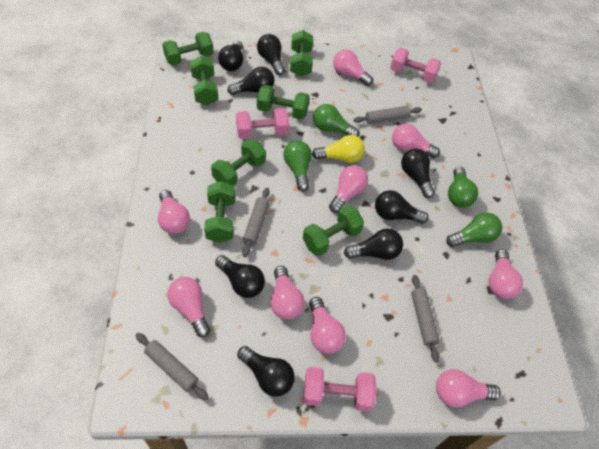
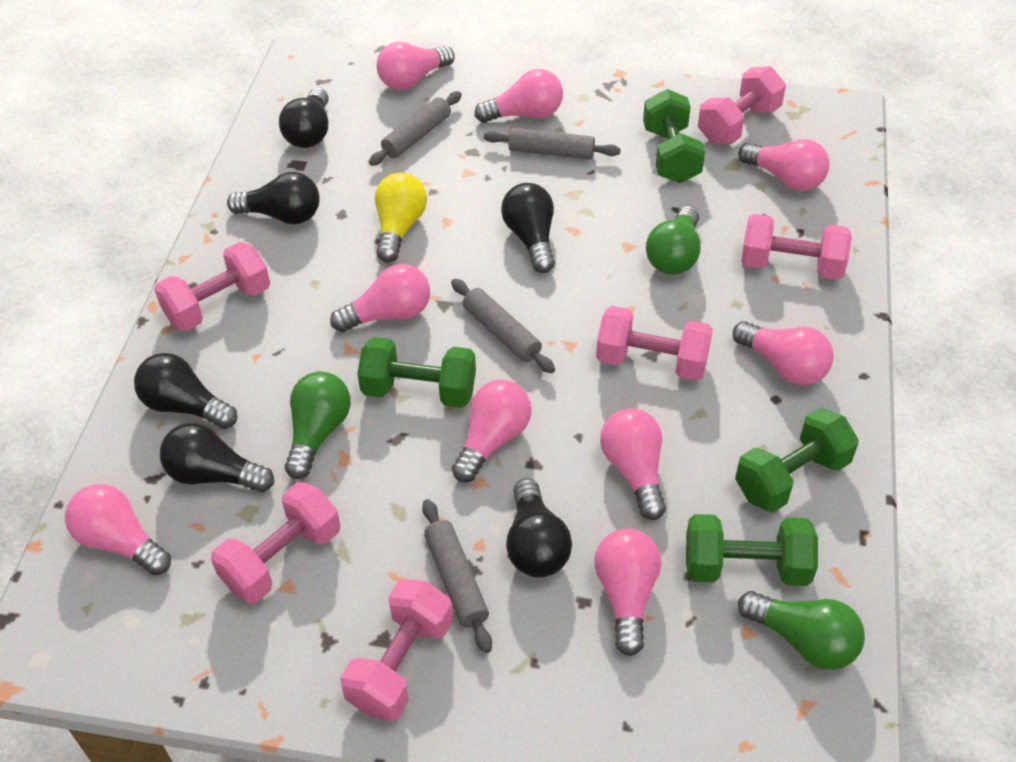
black light bulb: 8 -> 6
green dumbbell: 7 -> 4
green light bulb: 4 -> 3
pink dumbbell: 3 -> 6

